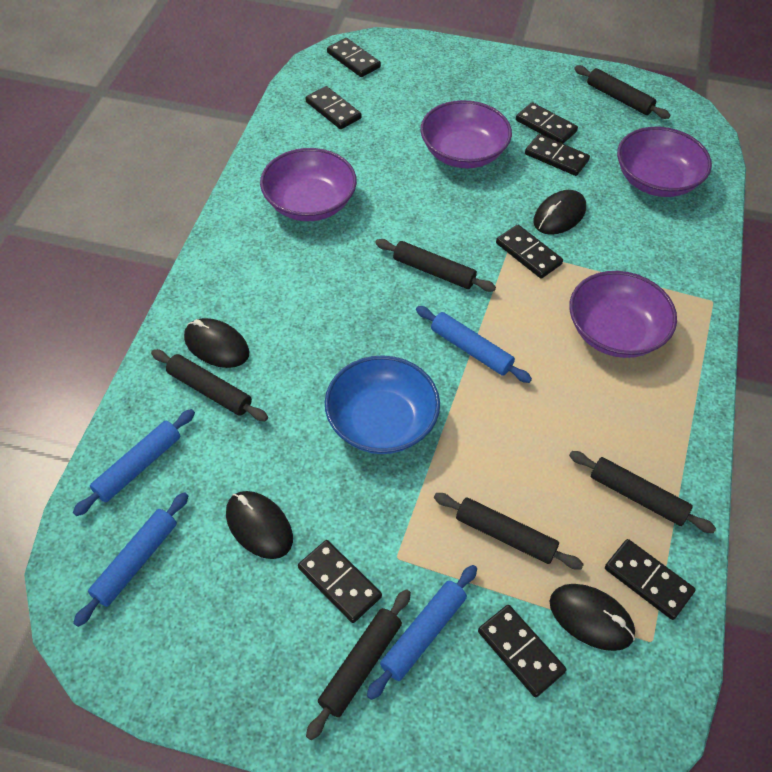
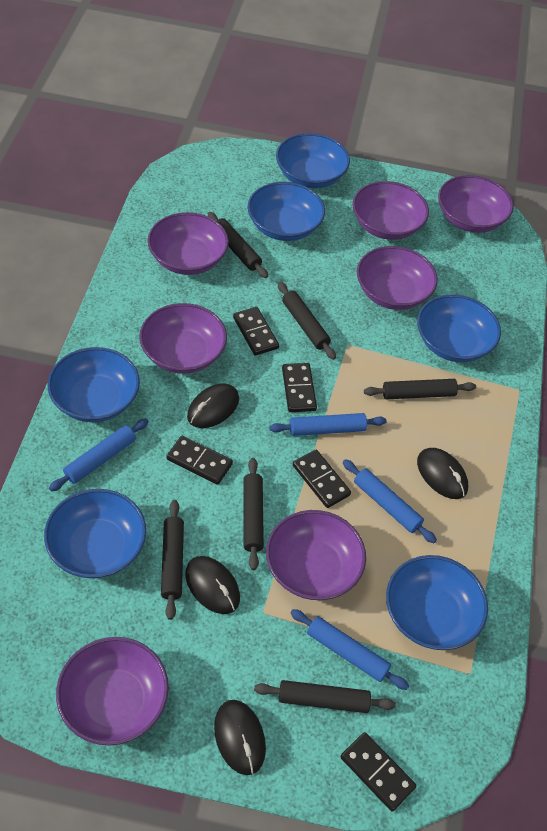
black domino: 8 -> 5
blue bowl: 1 -> 6
purple bowl: 4 -> 7

